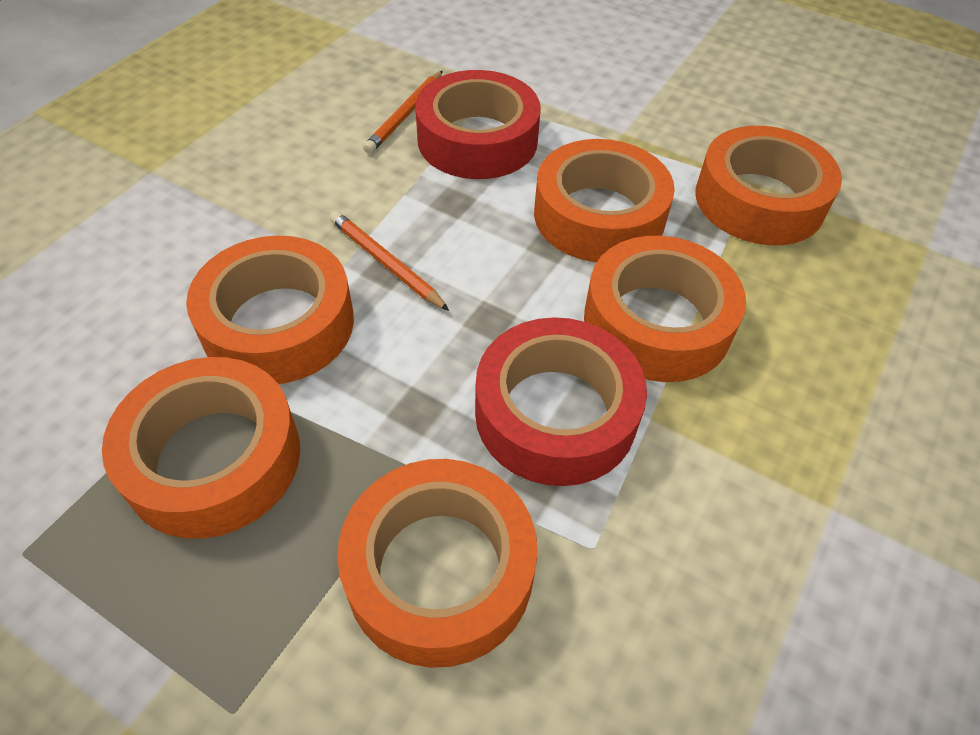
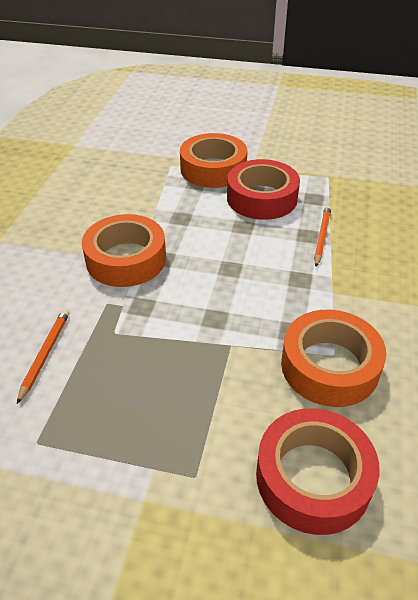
orange tape: 6 -> 3

